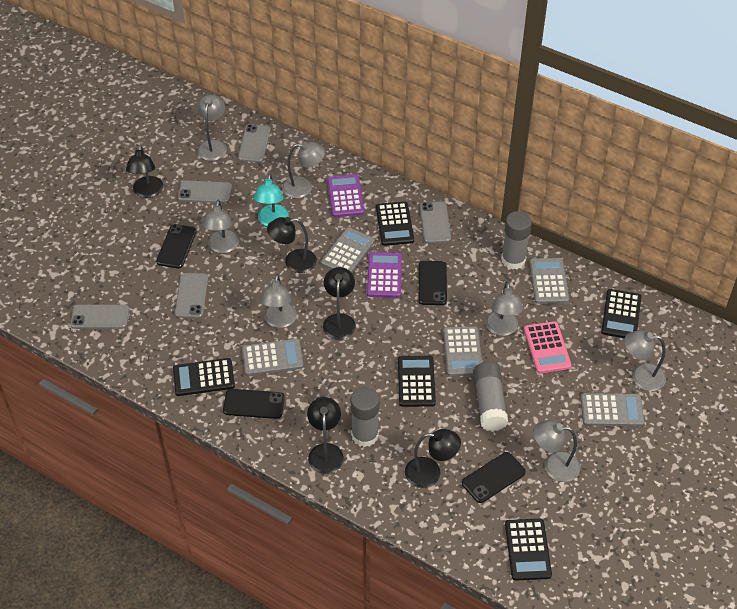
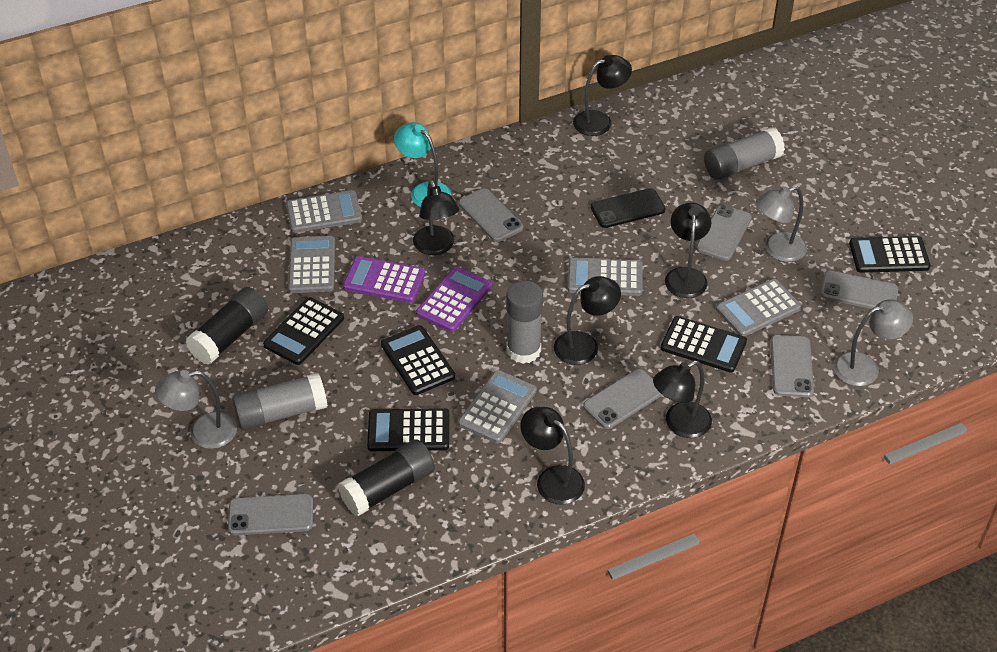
black glue stick: 0 -> 2
black lamp: 5 -> 6
black phone: 4 -> 1
grey lamp: 7 -> 3
grey phone: 5 -> 6
pink calculator: 1 -> 0

